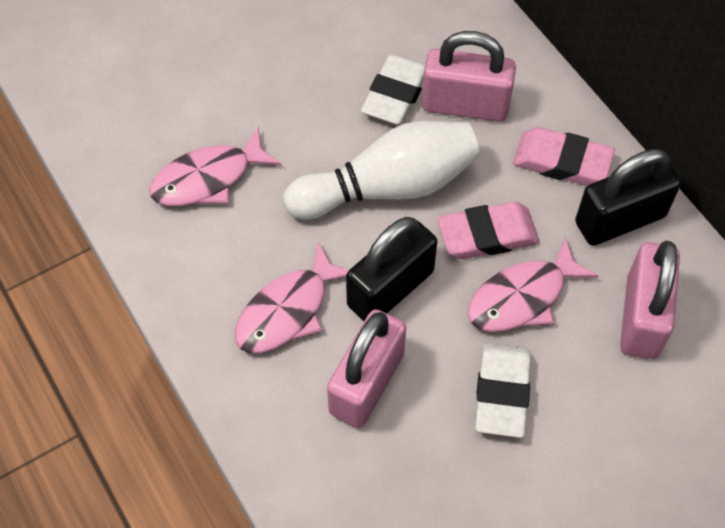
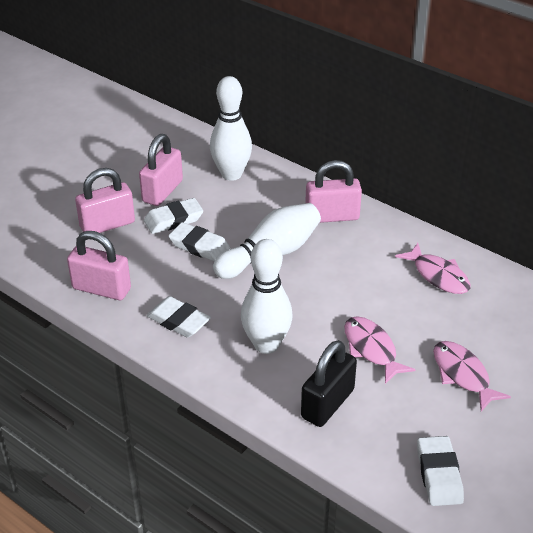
black padlock: 2 -> 1
pink eraser: 2 -> 0
pink padlock: 3 -> 4
white bowling pin: 1 -> 3
white eraser: 2 -> 4

